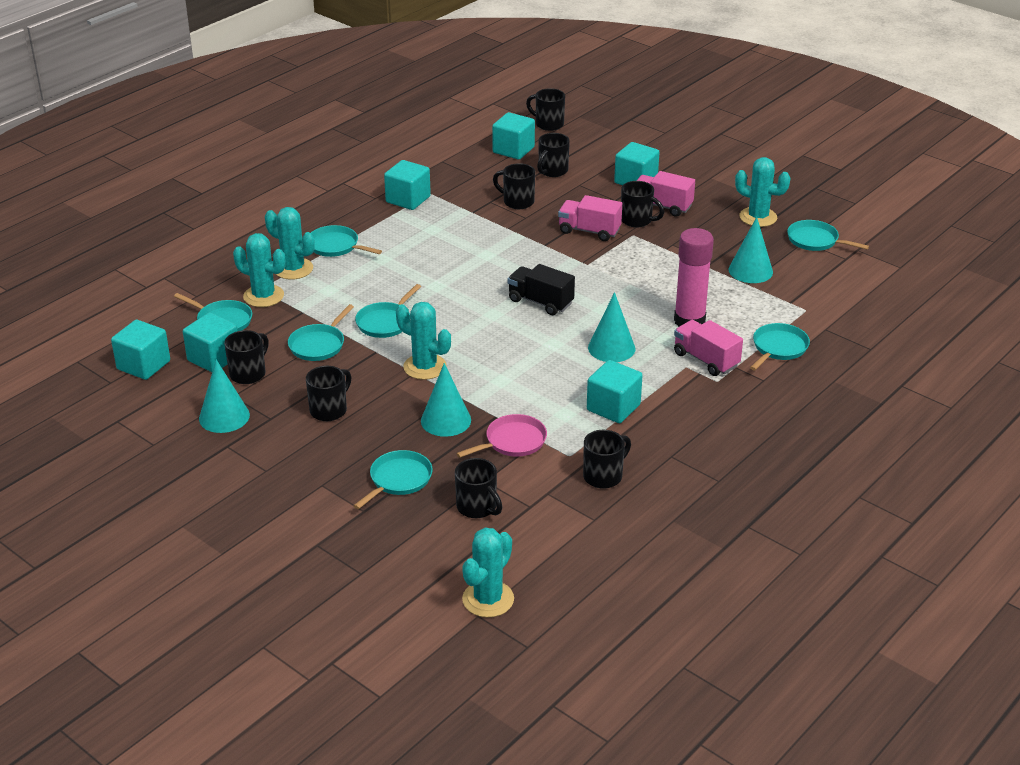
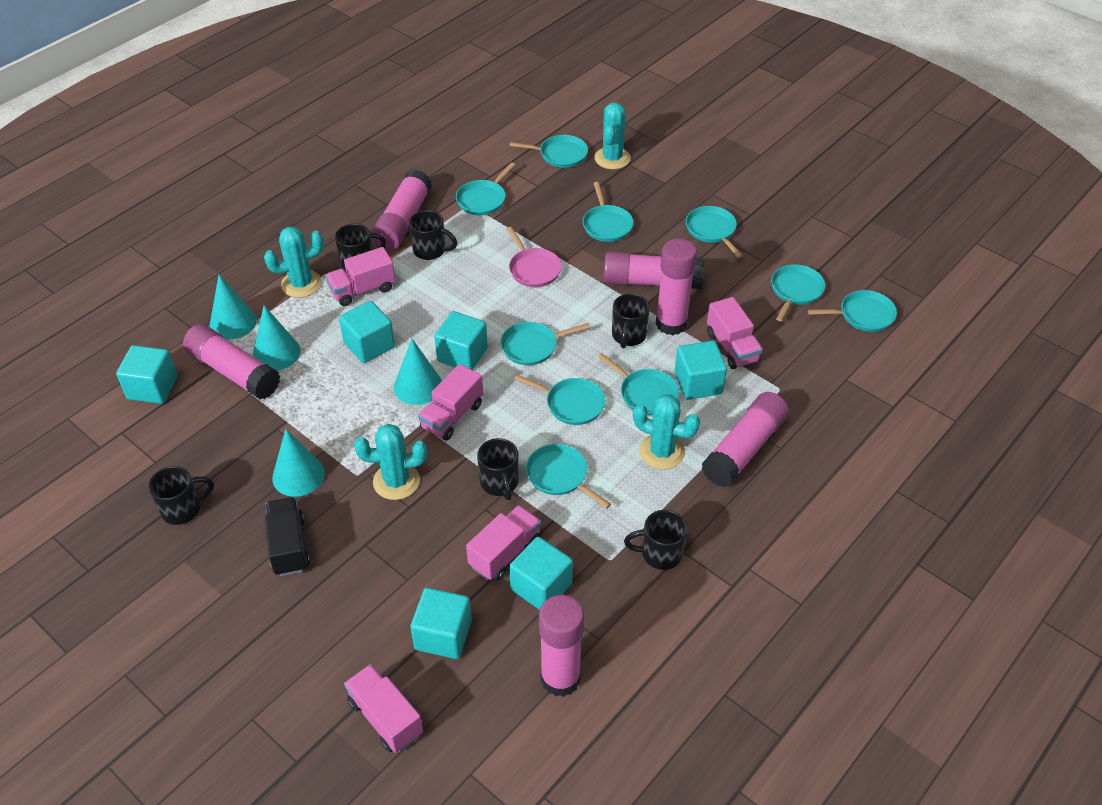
black mug: 8 -> 6
pink glue stick: 1 -> 6
pink truck: 3 -> 5
turquoise cactus: 5 -> 4
turquoise pan: 7 -> 10

